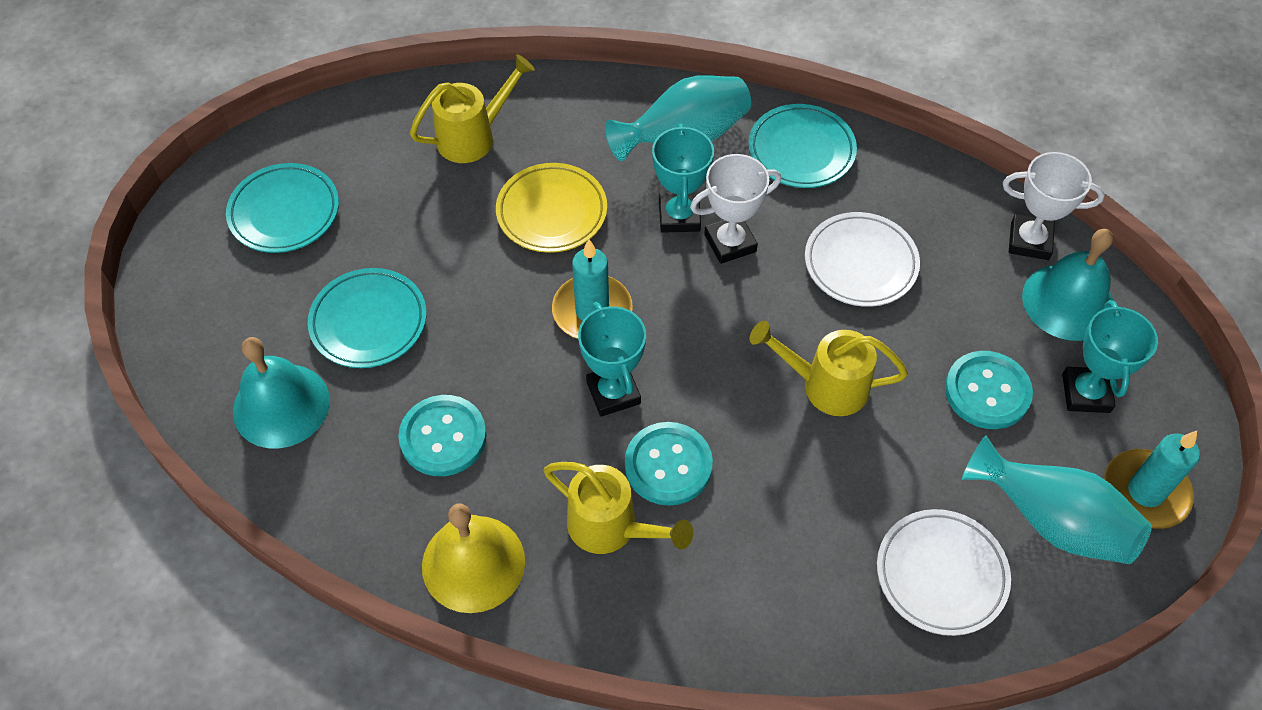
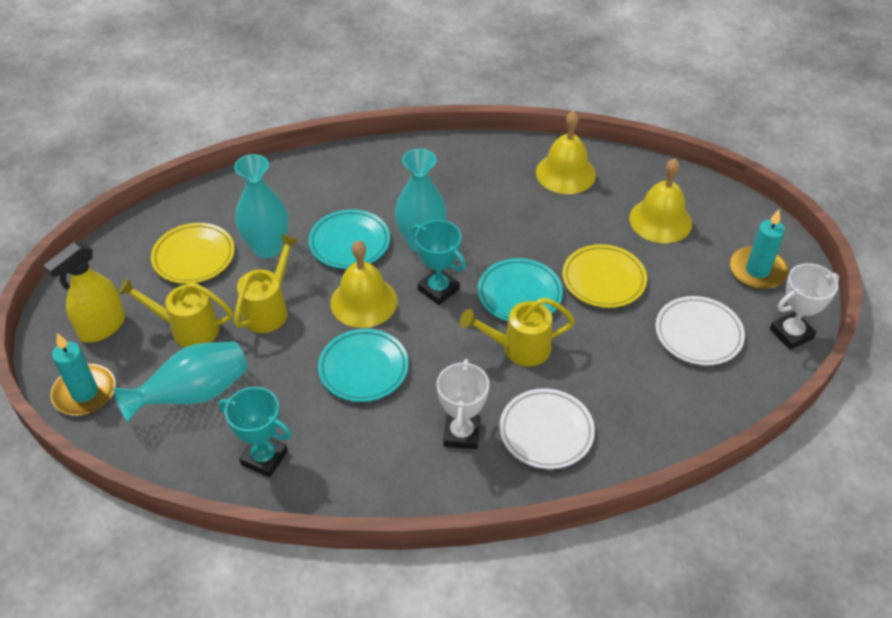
turquoise bell: 2 -> 0
turquoise button: 3 -> 0
turquoise trophy: 3 -> 2
turquoise vase: 2 -> 3
yellow bell: 1 -> 3
yellow plate: 1 -> 2
yellow spray bottle: 0 -> 1

